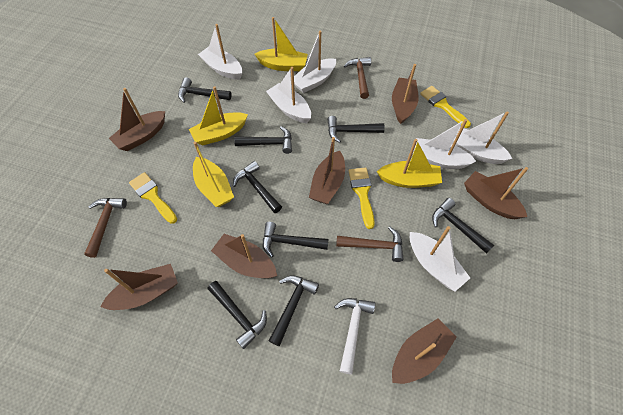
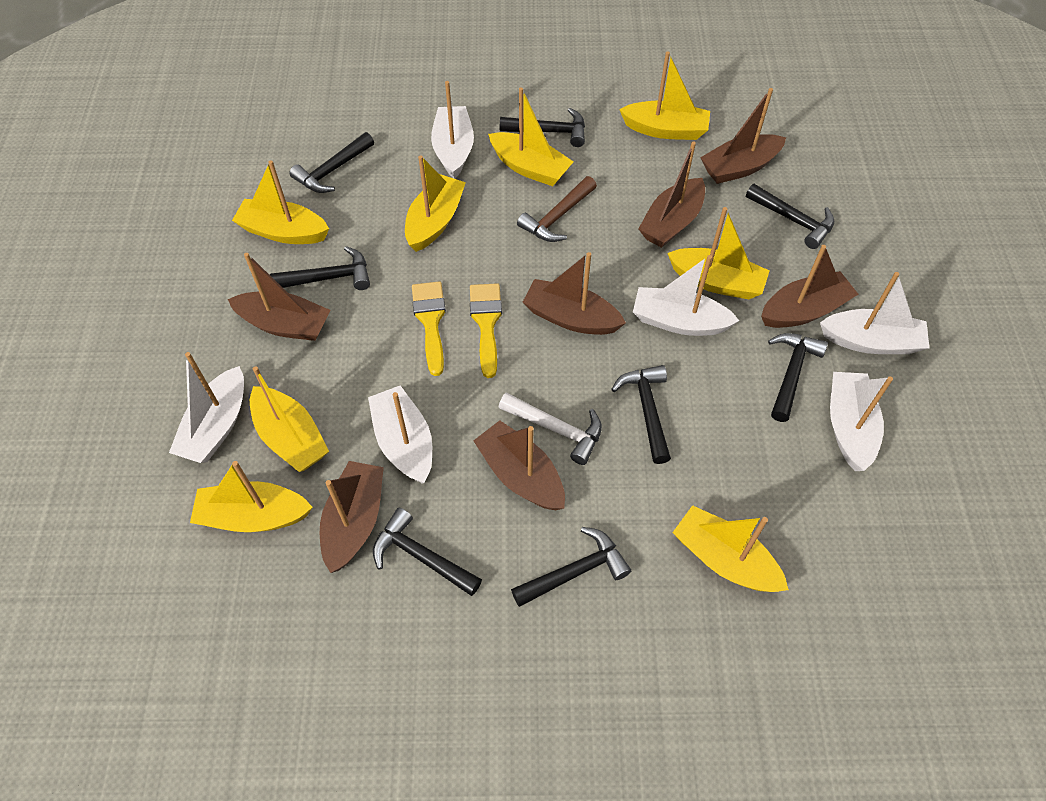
brown hammer: 3 -> 1
yellow boat: 4 -> 8
yellow brush: 3 -> 2

